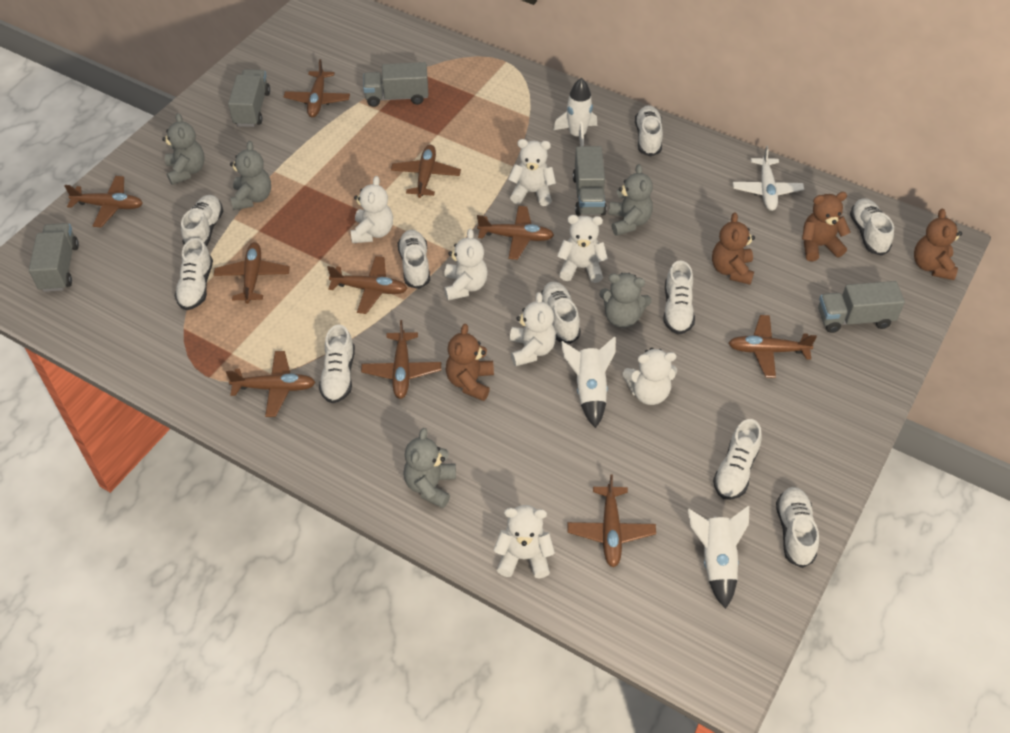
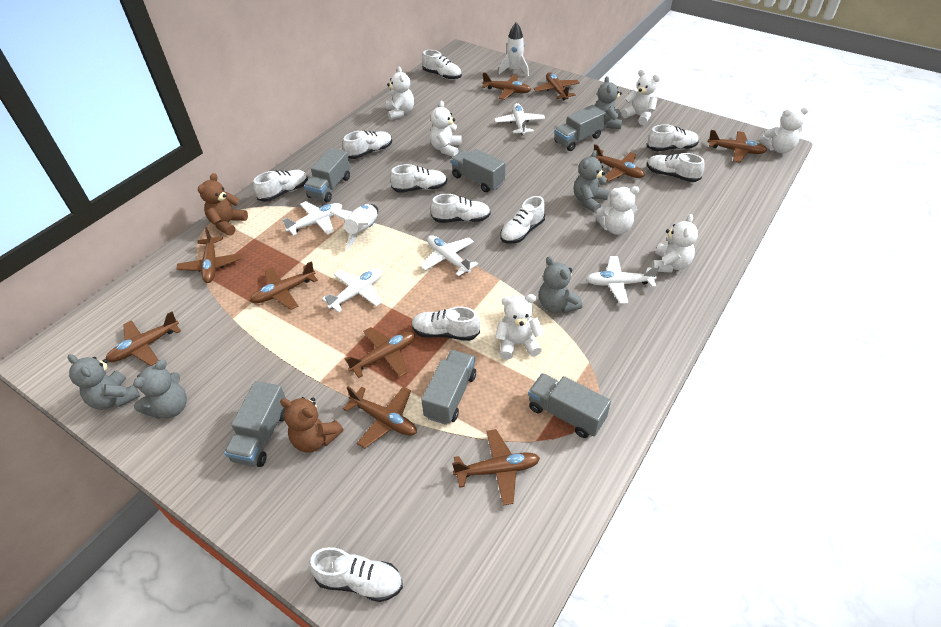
brown teddy bear: 4 -> 2
grey truck: 5 -> 6
white plane: 1 -> 5
white rocket: 3 -> 2

